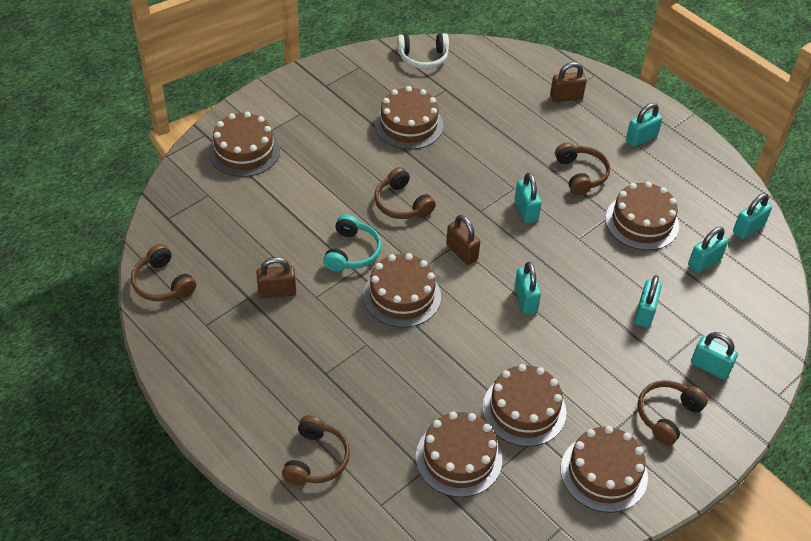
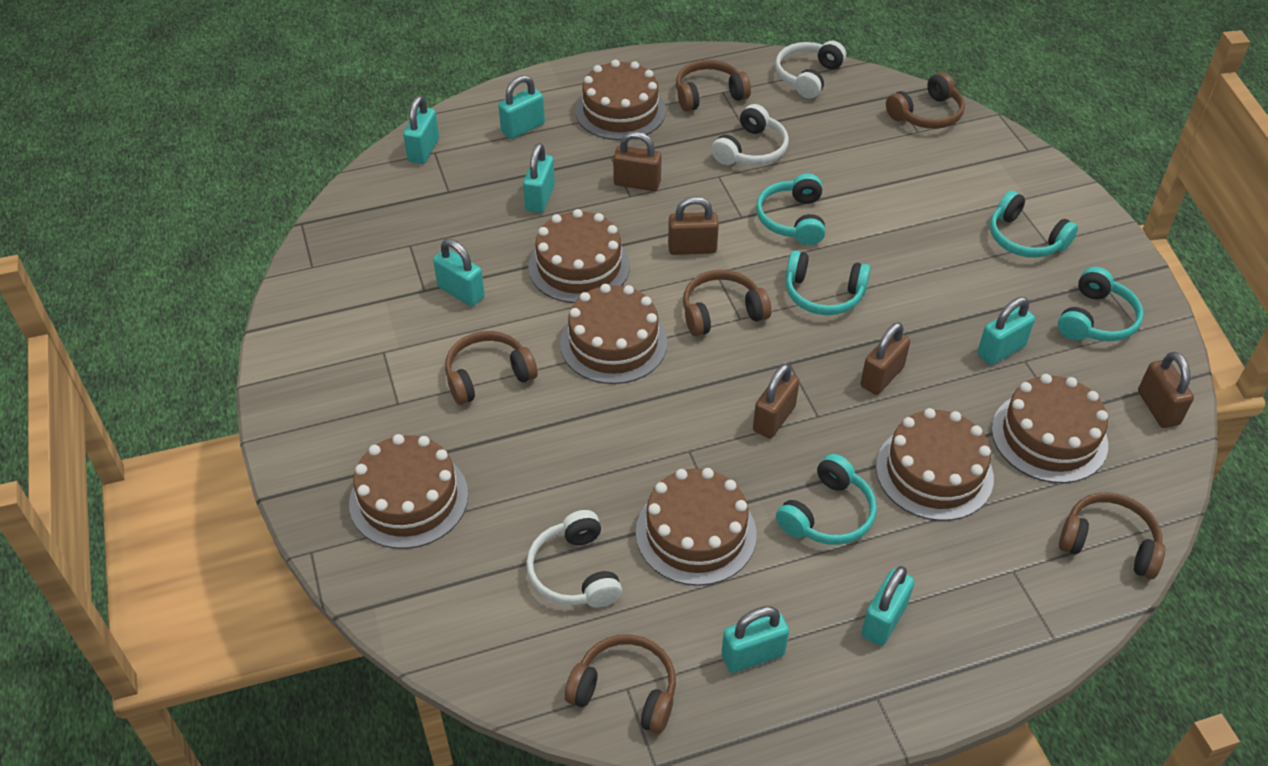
brown headphones: 5 -> 6
brown padlock: 3 -> 5
turquoise headphones: 1 -> 5
white headphones: 1 -> 3

